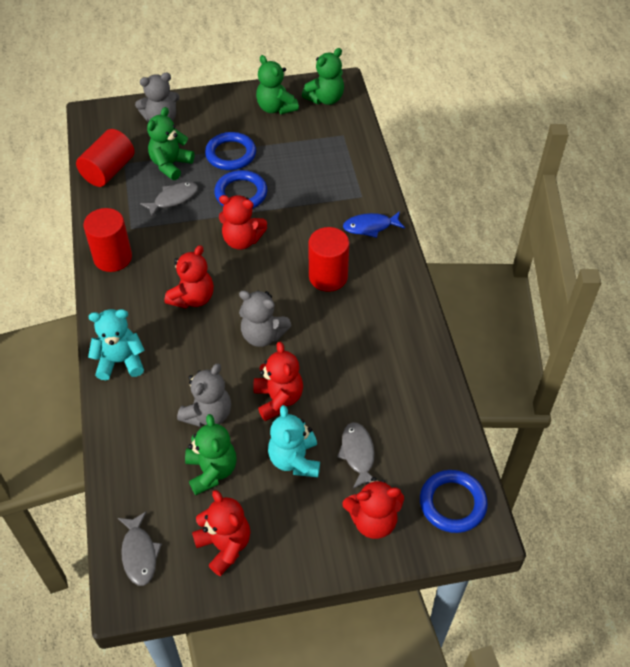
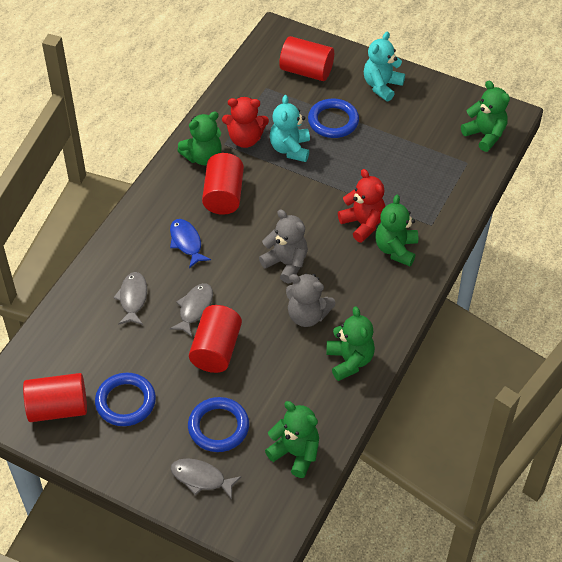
green teddy bear: 4 -> 5
grey teddy bear: 3 -> 2
red cylinder: 3 -> 4
red teddy bear: 5 -> 2

